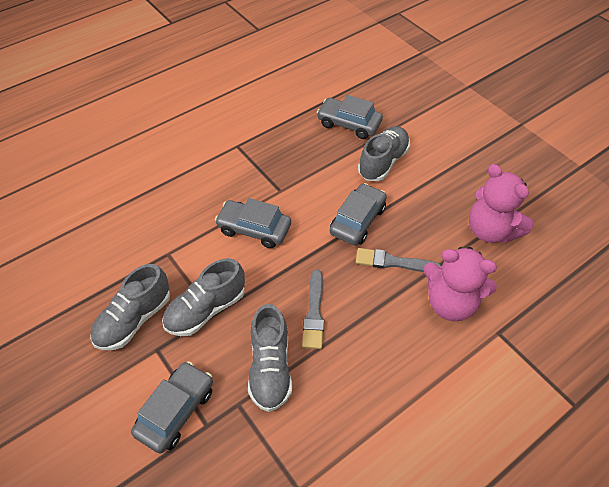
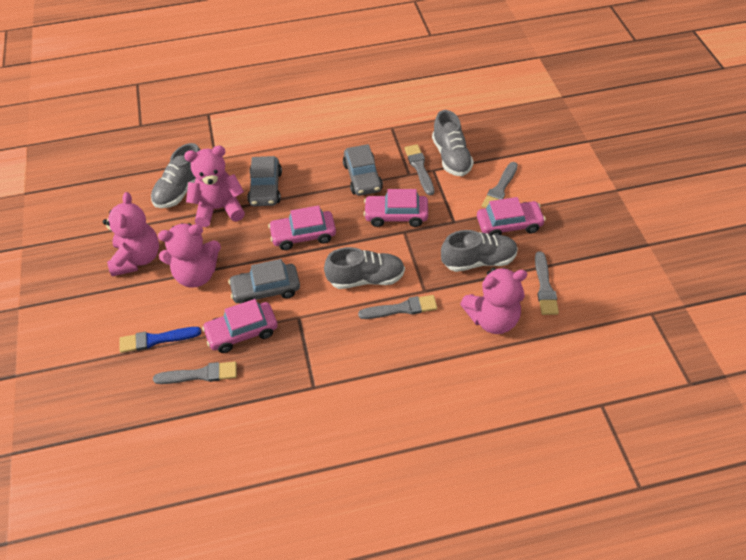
blue brush: 0 -> 1
grey brush: 2 -> 5
grey car: 4 -> 3
pink car: 0 -> 4
pink teddy bear: 2 -> 4

